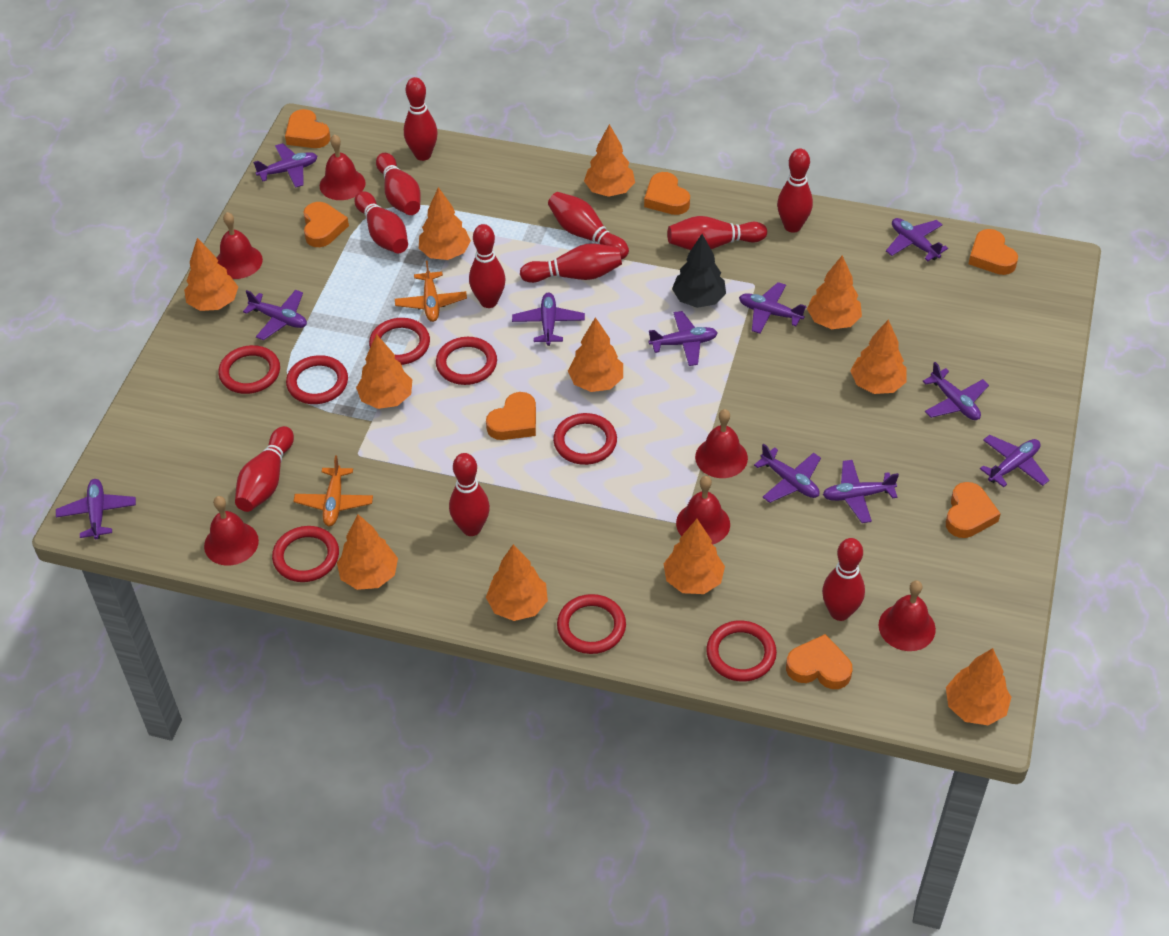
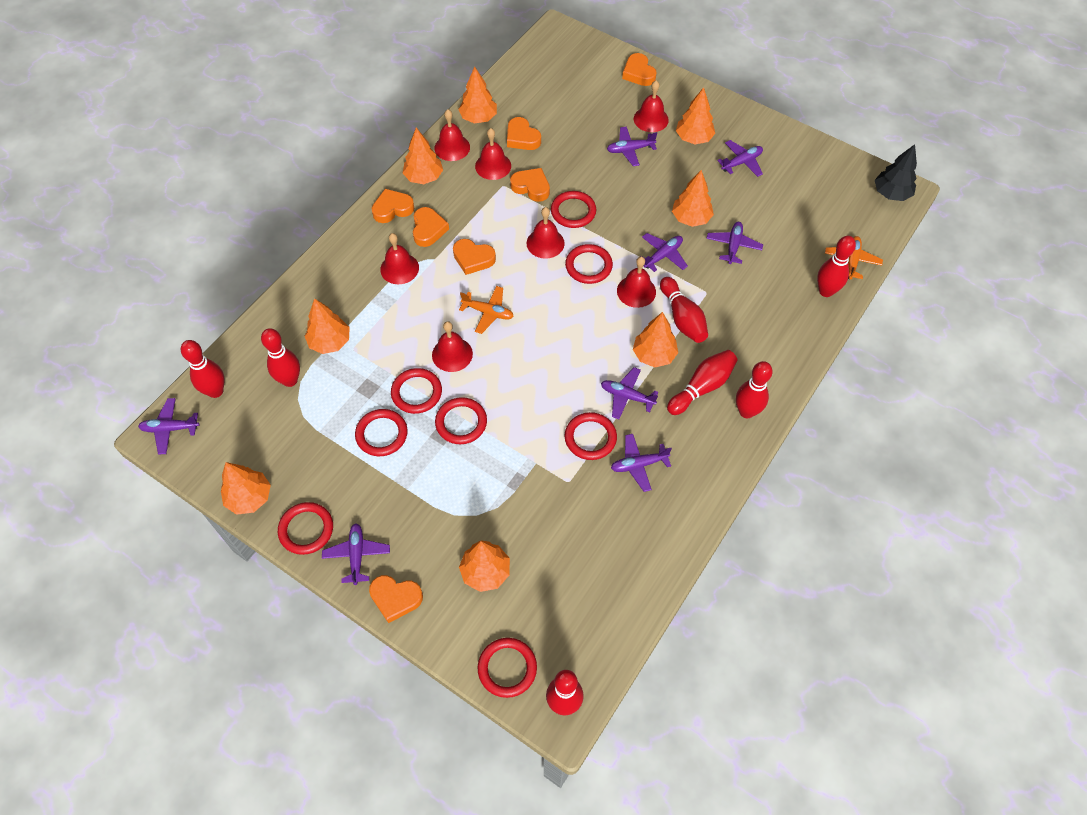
orange tree: 11 -> 8
purple plane: 11 -> 8
red bell: 6 -> 7
red bowling pin: 11 -> 7

